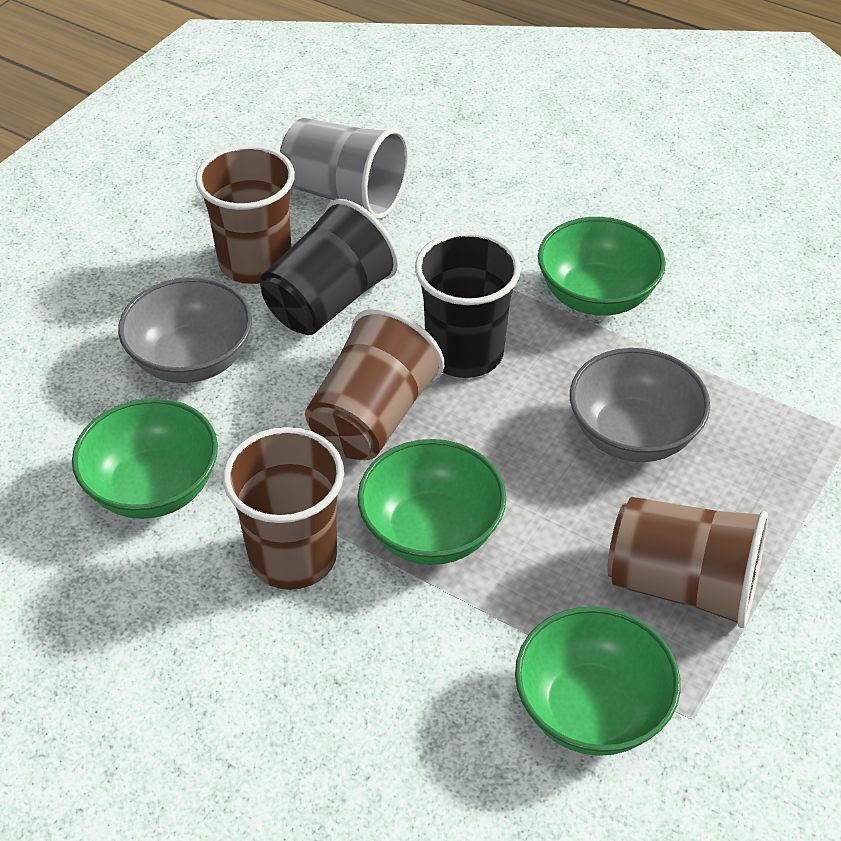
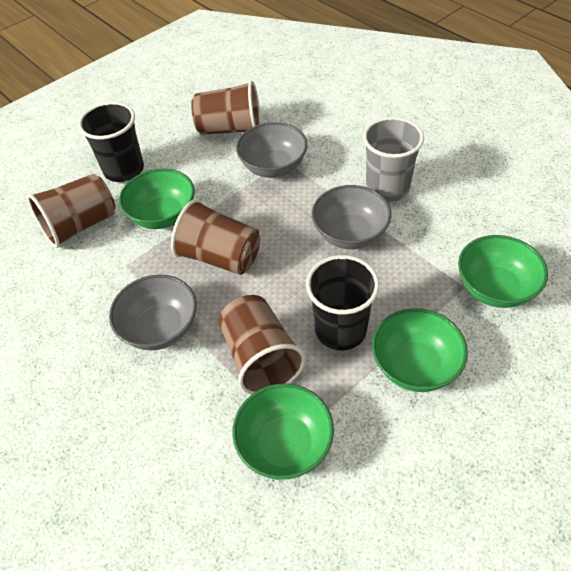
grey bowl: 2 -> 3

